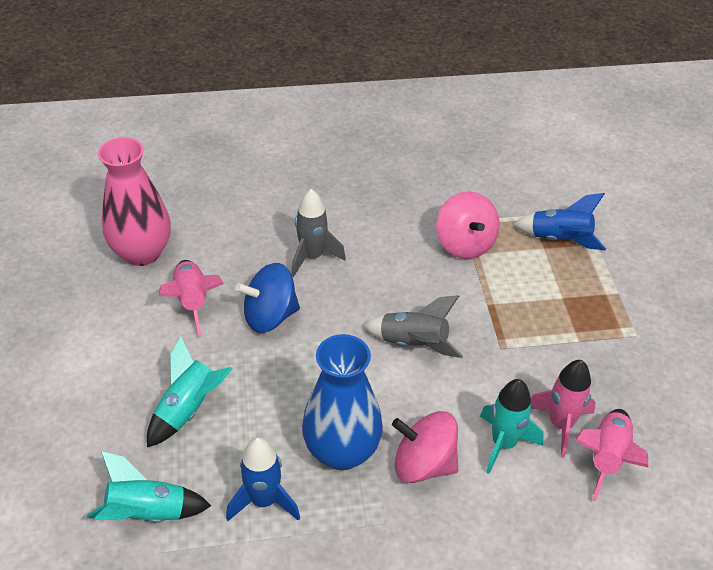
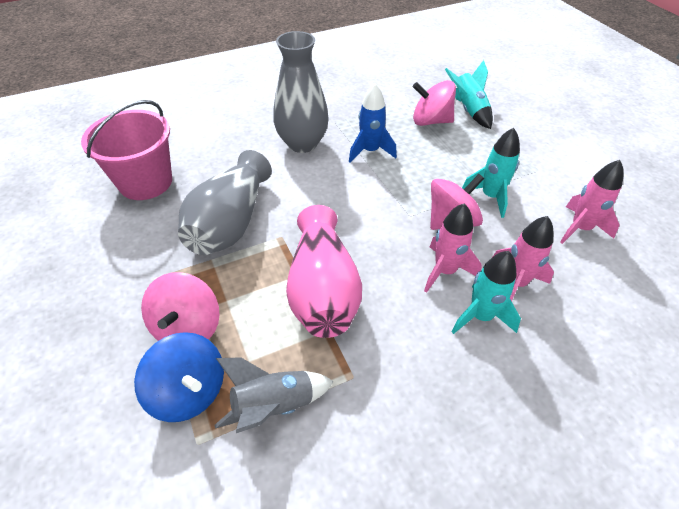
blue rocket: 2 -> 1
blue vase: 1 -> 0
grey rocket: 2 -> 1
grey vase: 0 -> 2
pink bucket: 0 -> 1
pink spinning top: 2 -> 3

